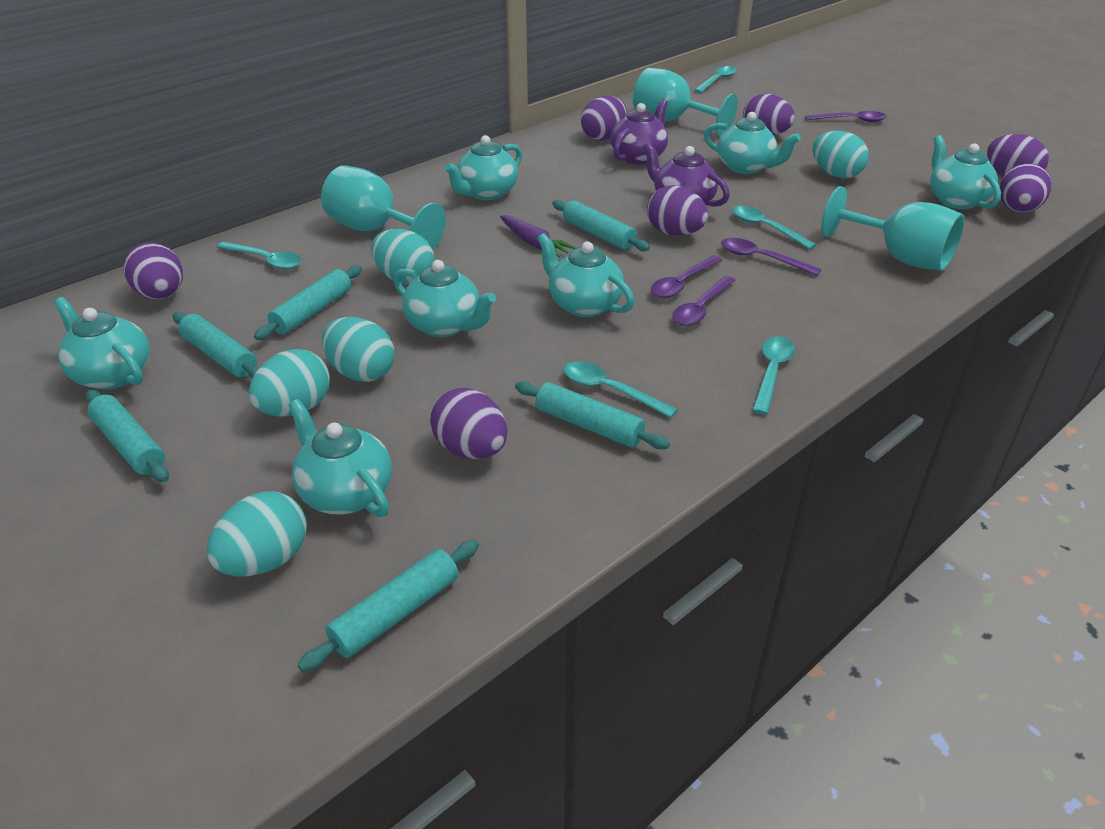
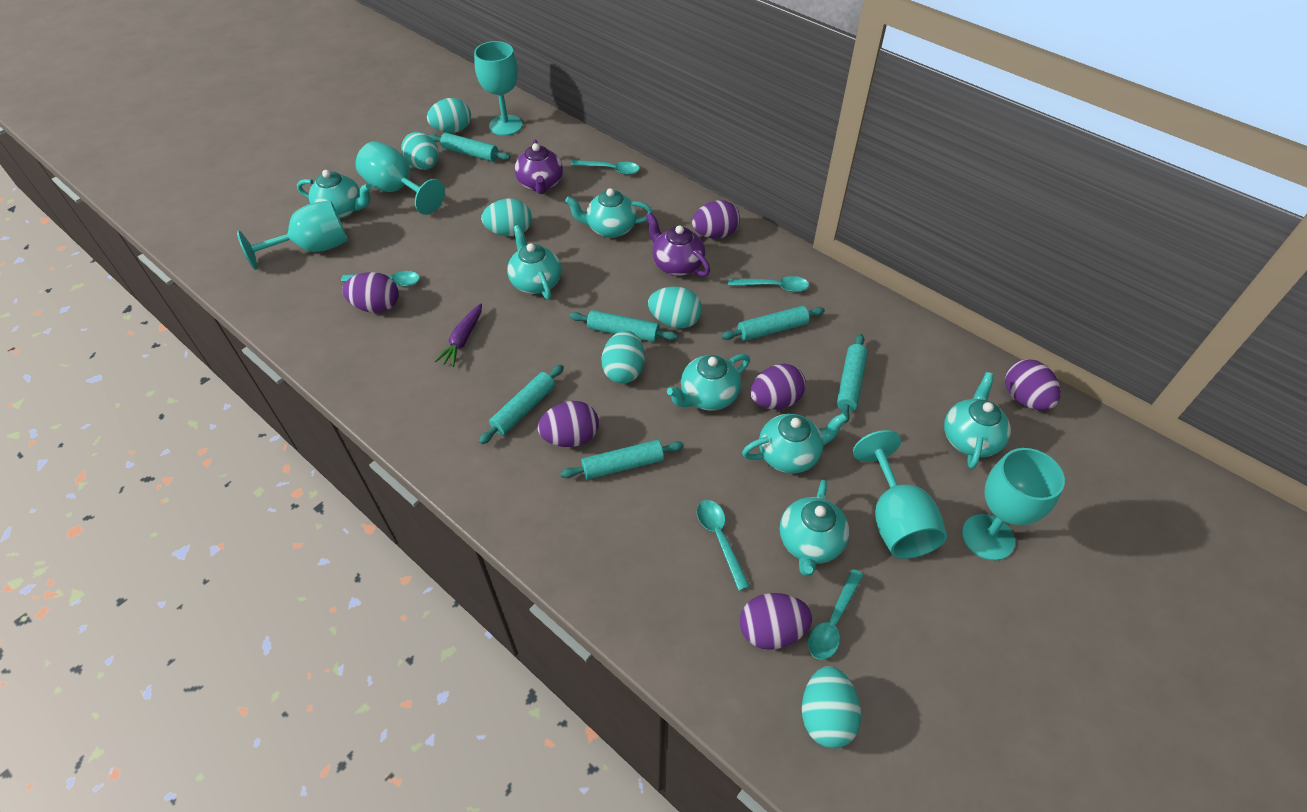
purple egg: 7 -> 6
purple spoon: 4 -> 0
turquoise egg: 5 -> 6
turquoise goblet: 3 -> 5

